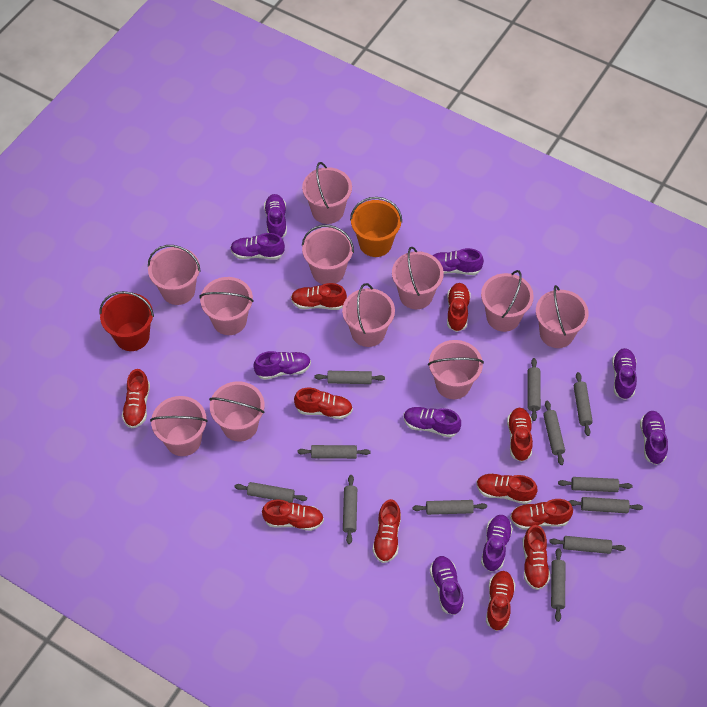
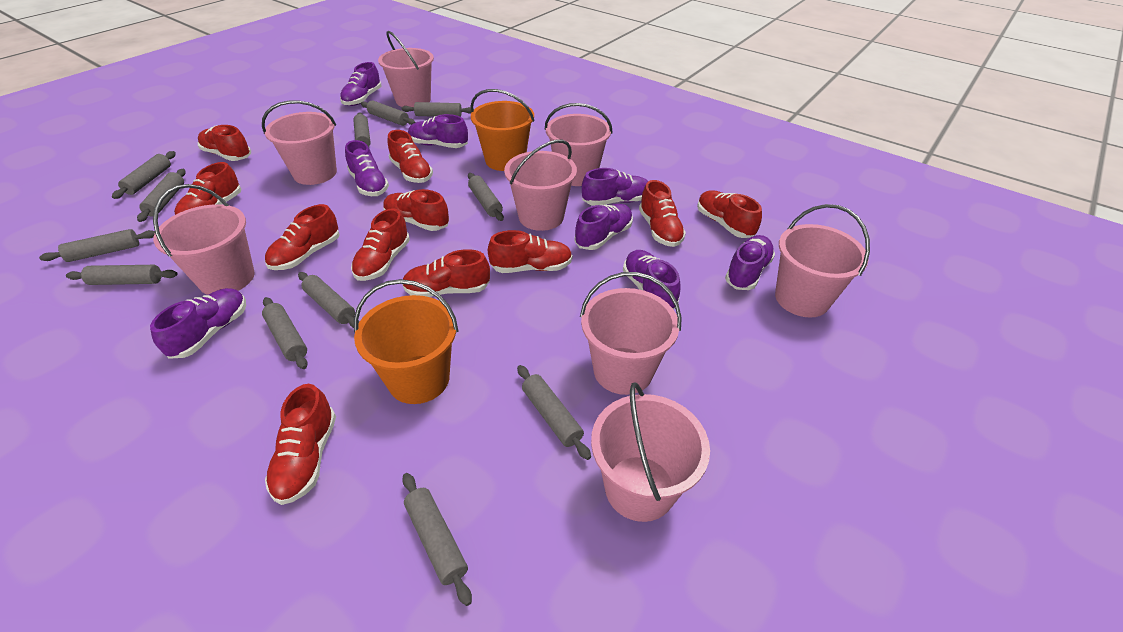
orange bucket: 1 -> 2
pink bucket: 11 -> 8
purple shoe: 9 -> 8
red bucket: 1 -> 0

